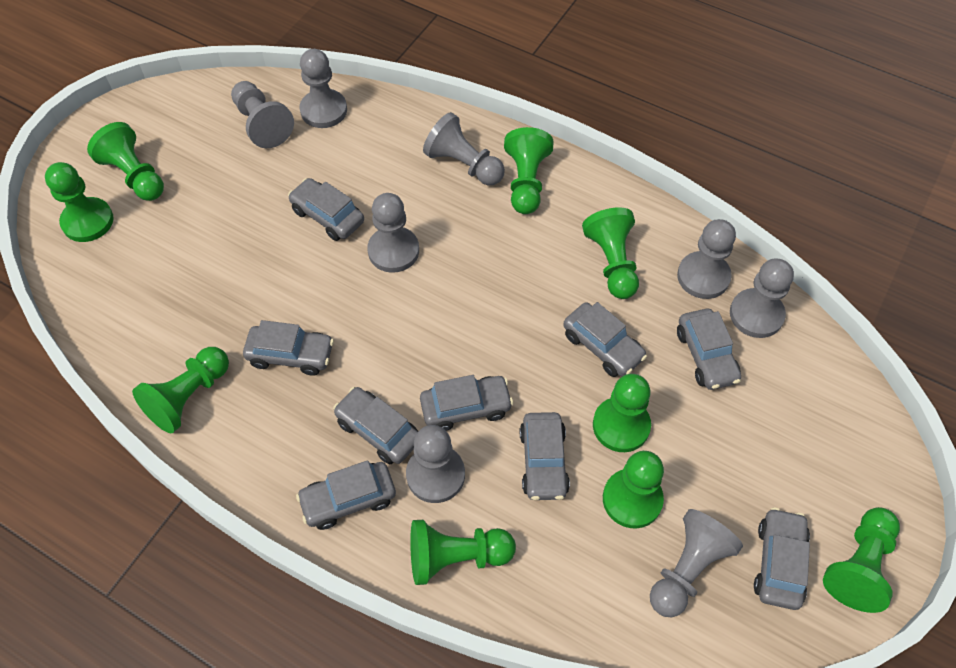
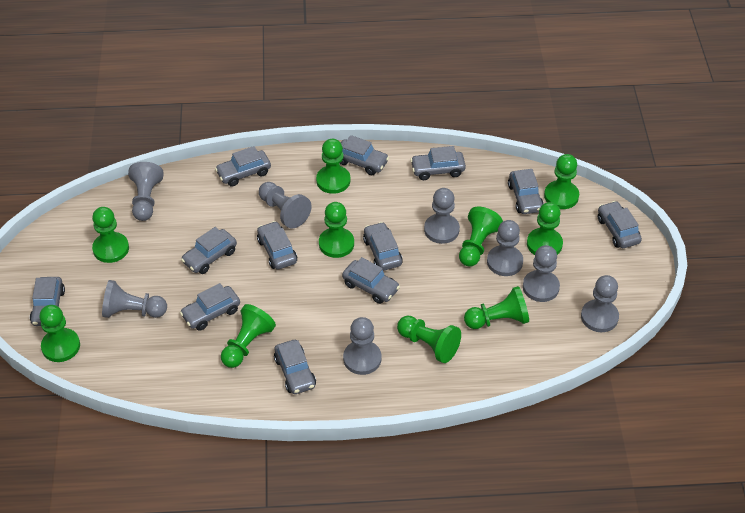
green pawn: 9 -> 10
grey car: 9 -> 12

